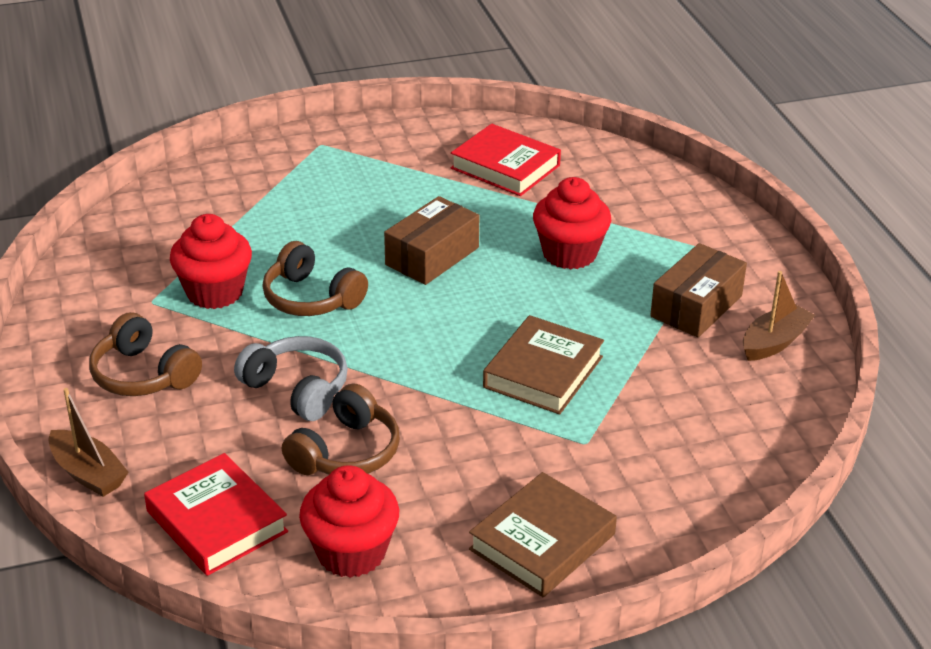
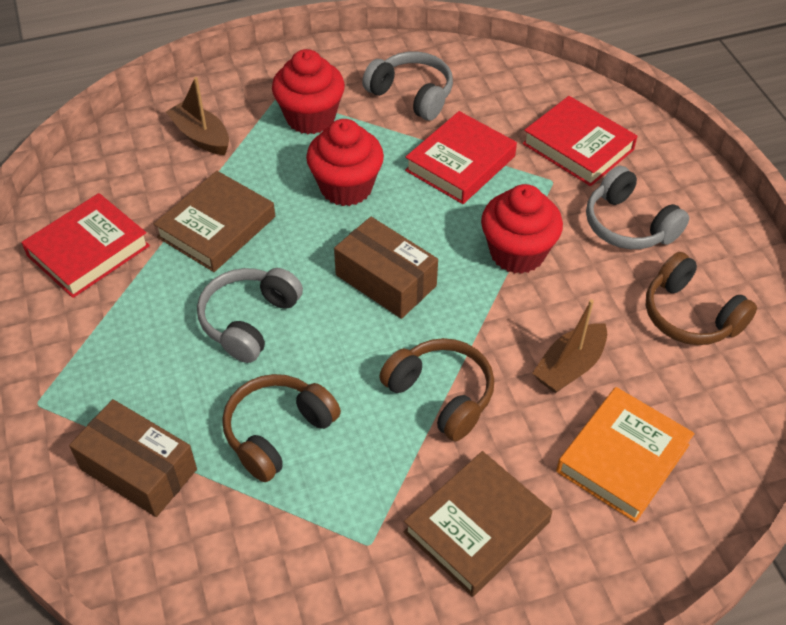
grey headphones: 1 -> 3
orange book: 0 -> 1
red book: 2 -> 3

